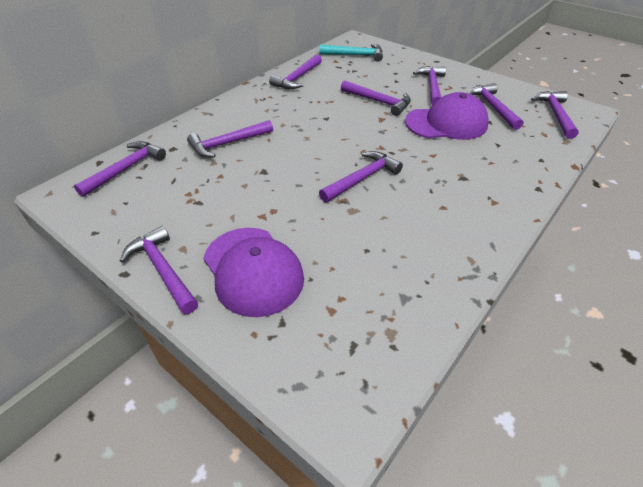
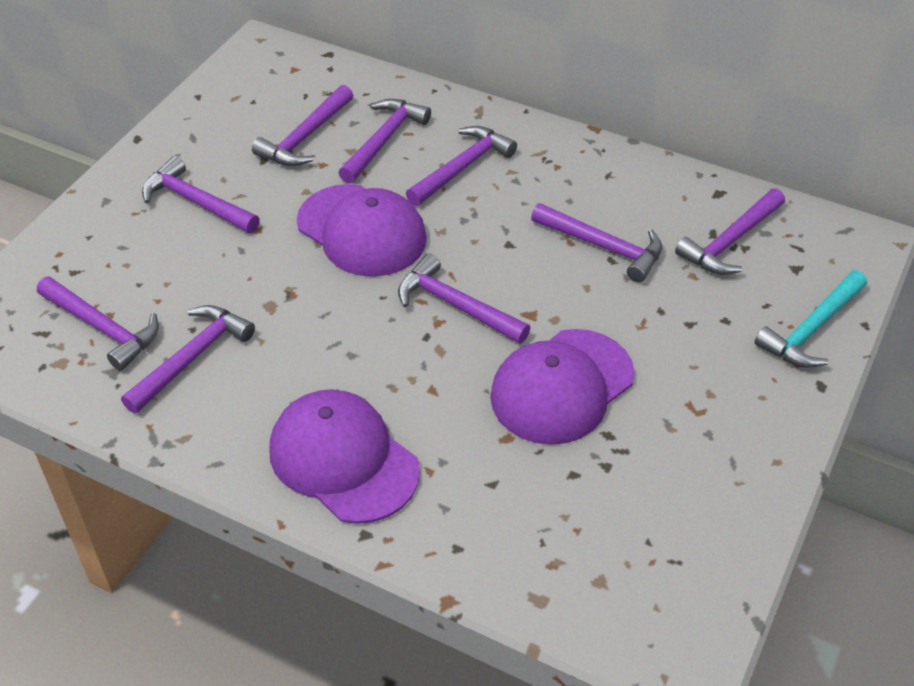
purple cap: 2 -> 3

